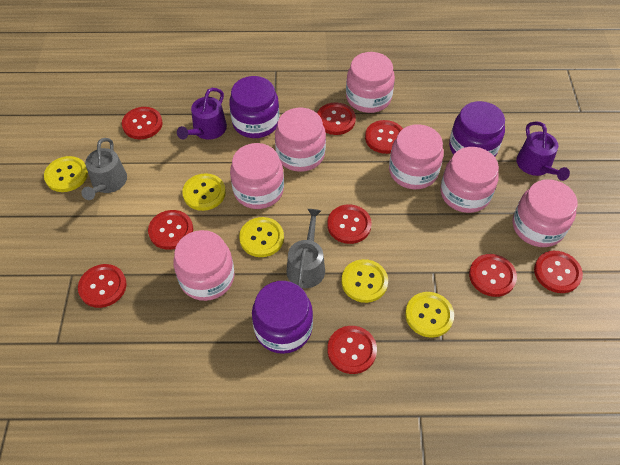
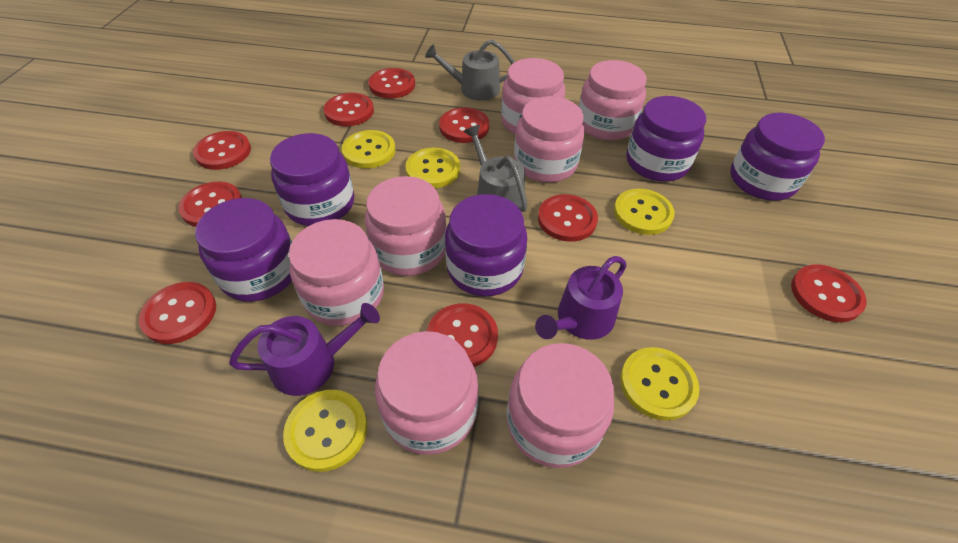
purple jar: 3 -> 5

